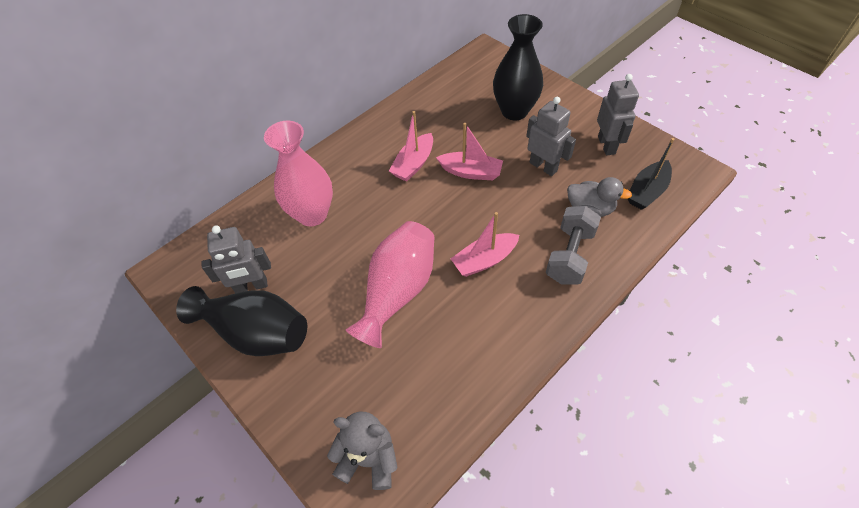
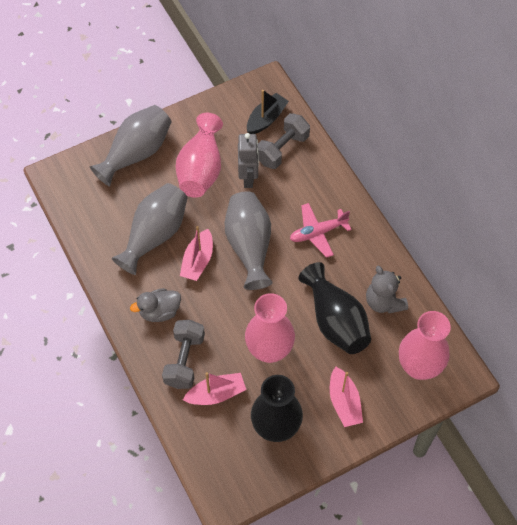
grey dumbbell: 1 -> 2
grey robot: 3 -> 1
grey vase: 0 -> 3
pink plane: 0 -> 1
pink vase: 2 -> 3

